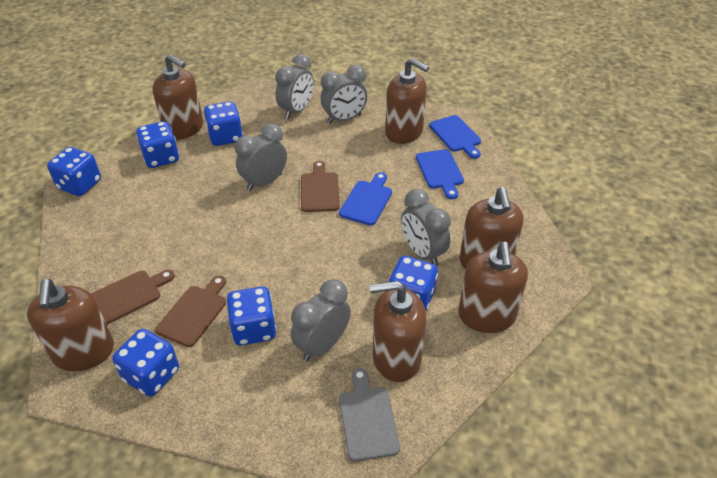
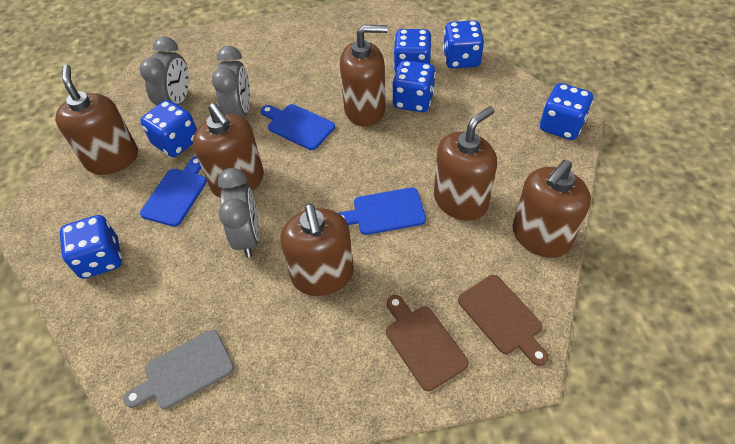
brown cutting board: 3 -> 2
grey clock: 5 -> 3

